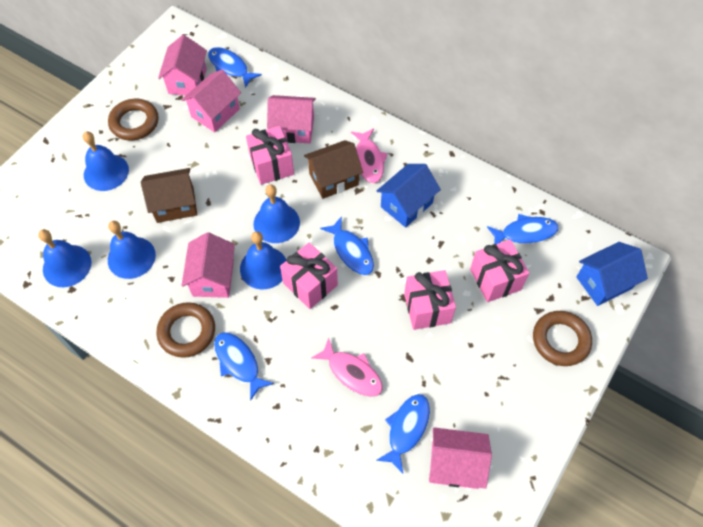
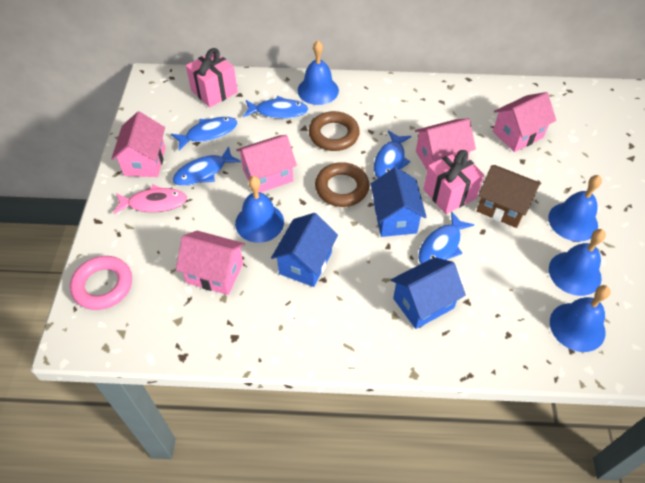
blue house: 2 -> 3
brown house: 2 -> 1
brown ring: 3 -> 2
pink fish: 2 -> 1
pink gift: 4 -> 2
pink ring: 0 -> 1

